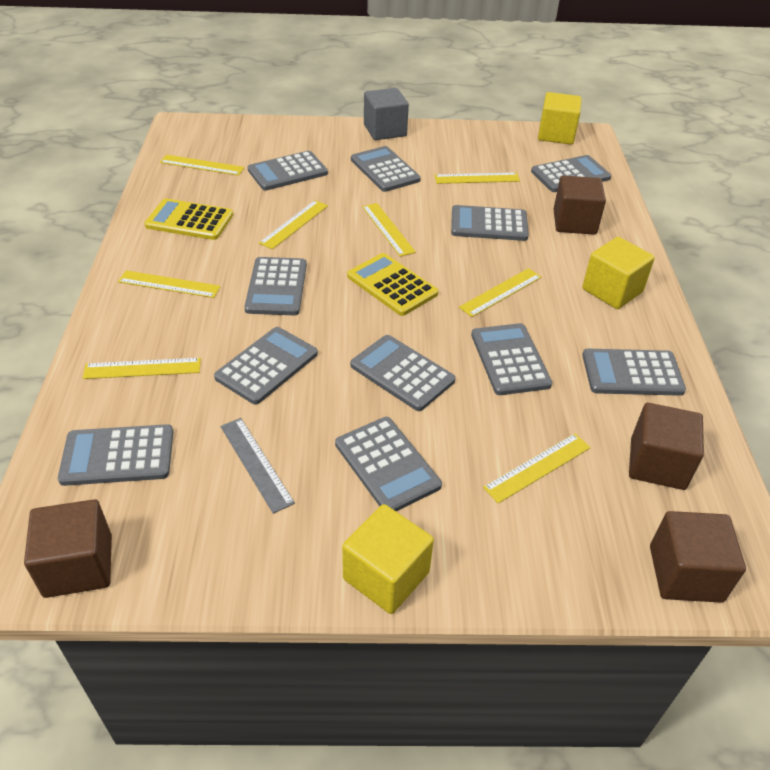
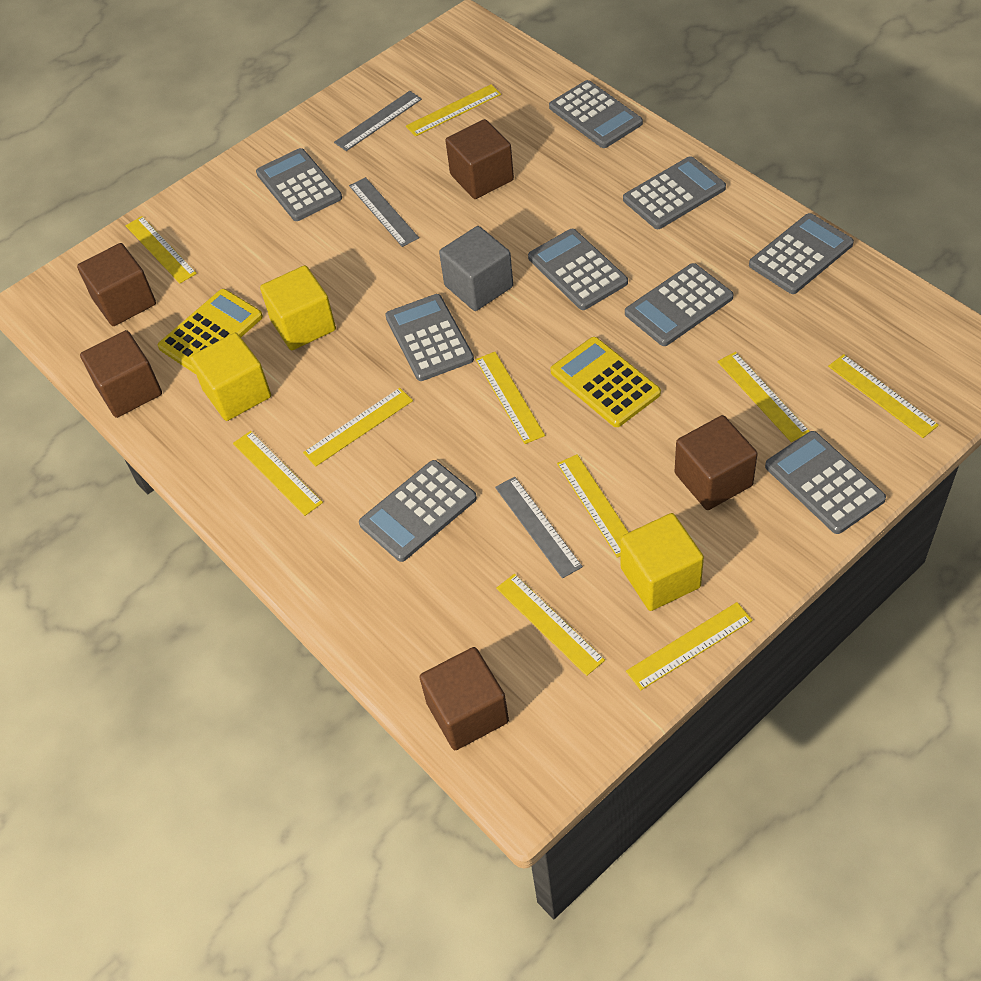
brown cube: 4 -> 5
grey calculator: 11 -> 9
grey ruler: 1 -> 3
yellow ruler: 8 -> 10

